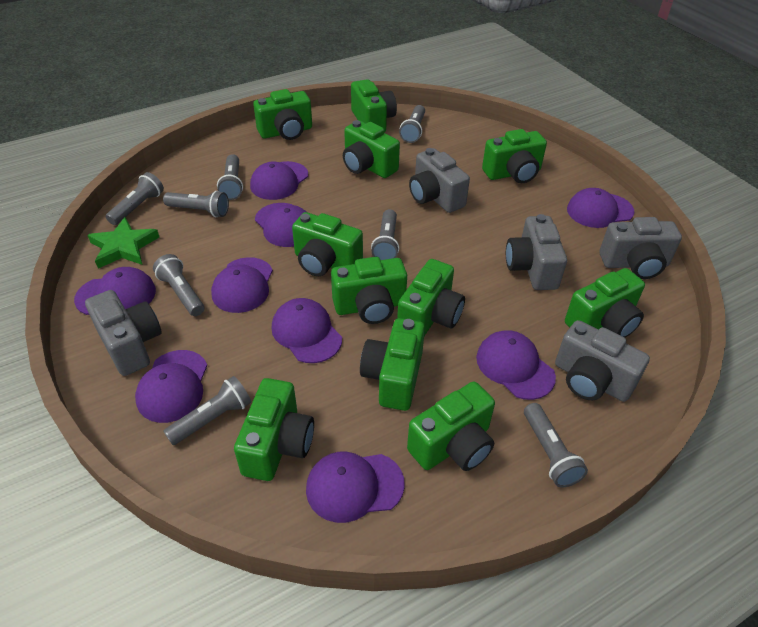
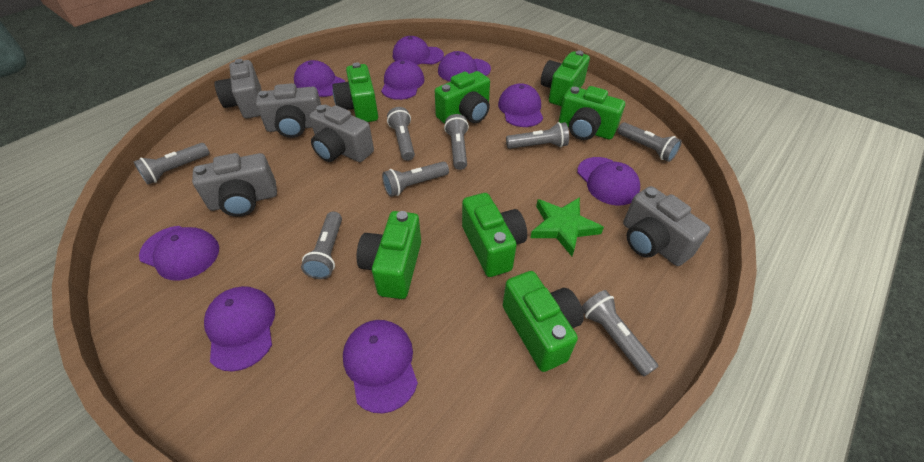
green camera: 11 -> 7

